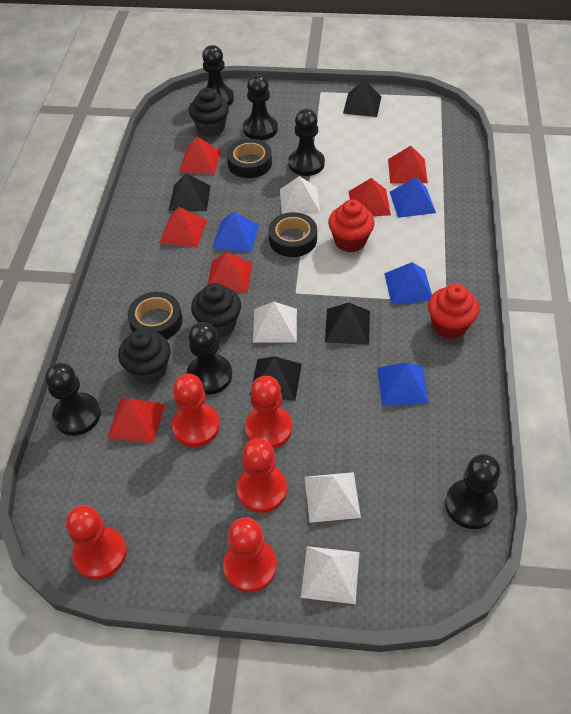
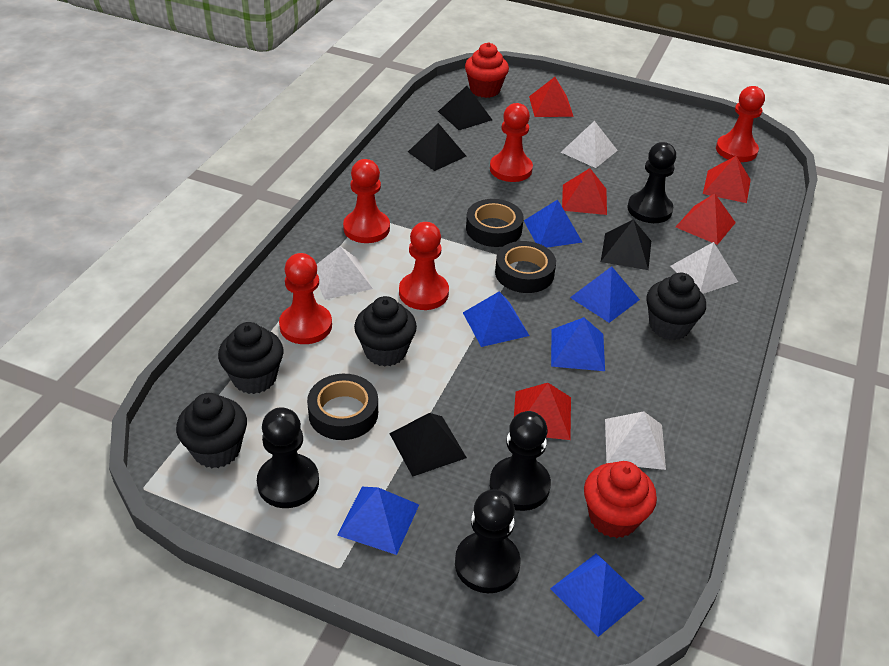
black cupcake: 3 -> 4
black pawn: 6 -> 4
blue pyramid: 4 -> 6
red pyramid: 6 -> 5

